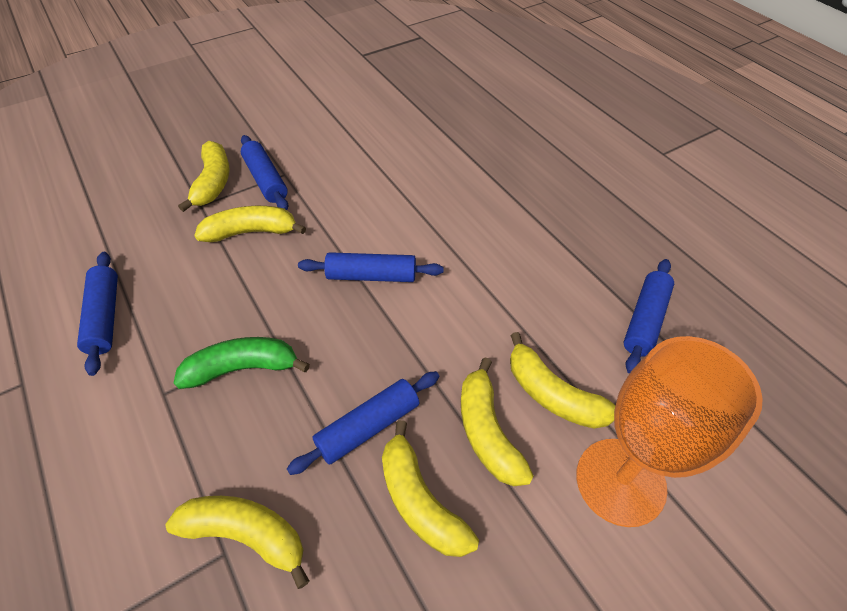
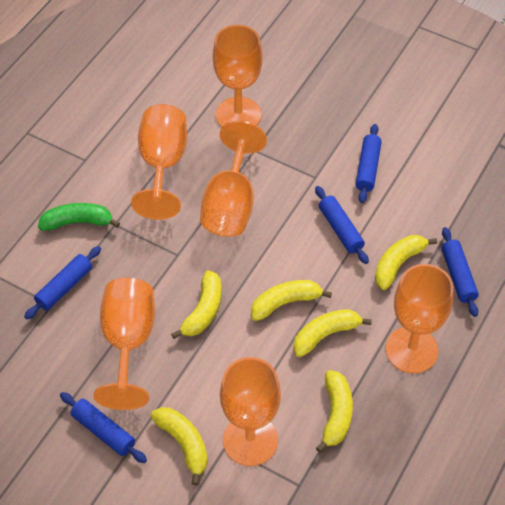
orange goblet: 1 -> 6

